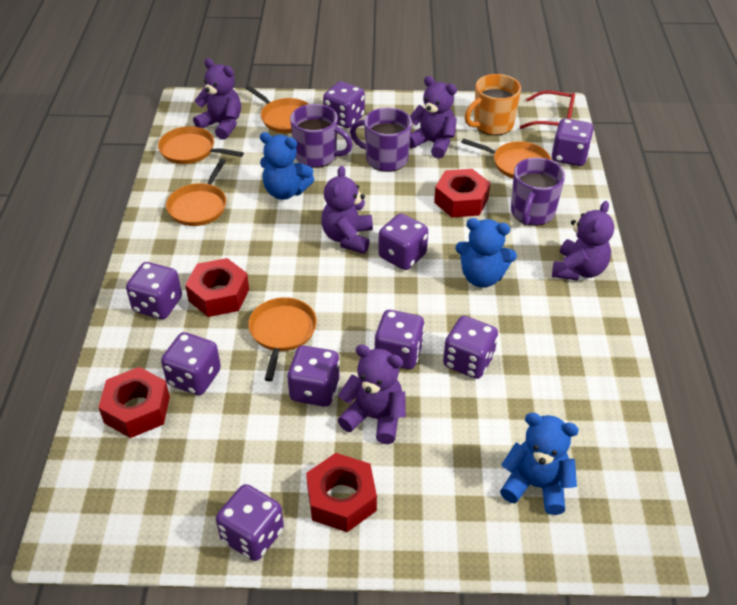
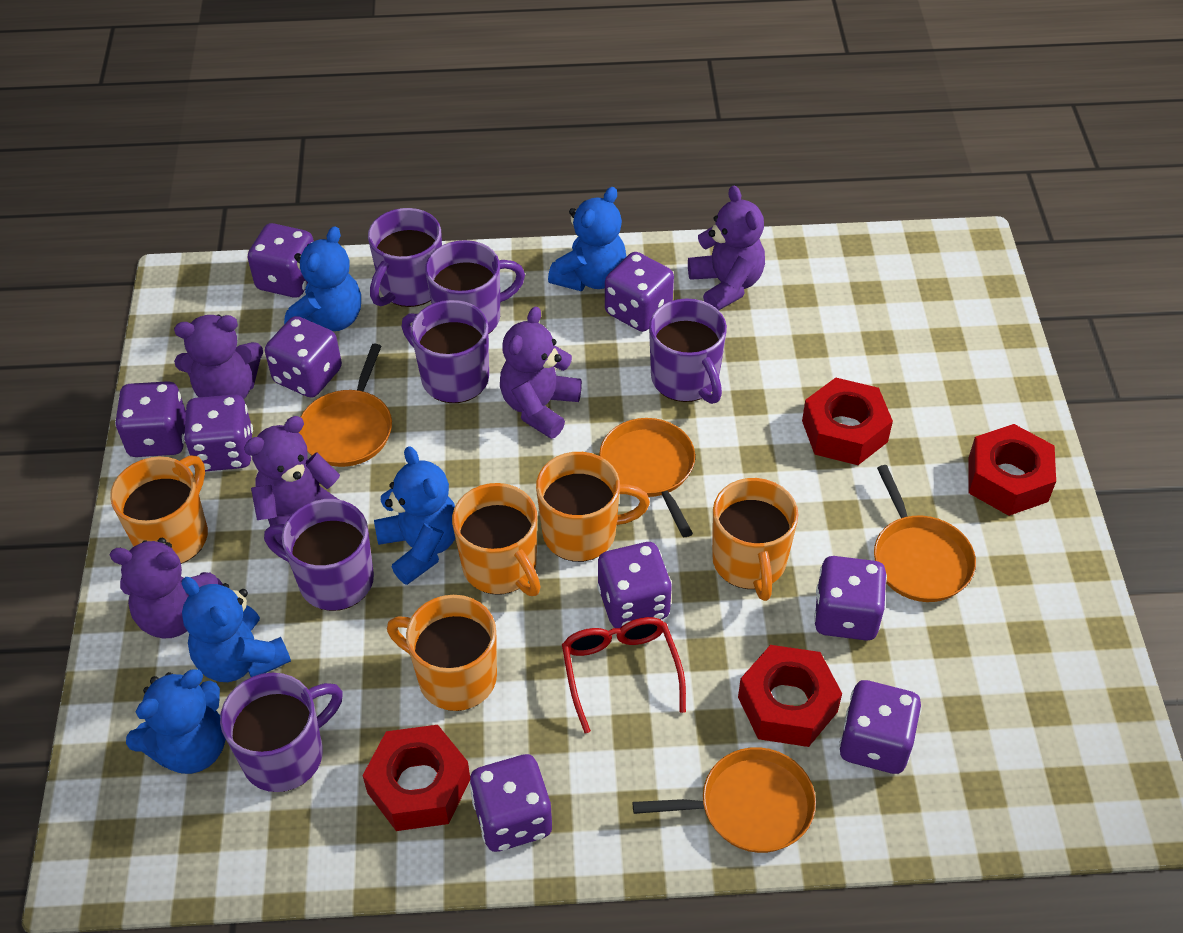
blue teddy bear: 3 -> 5
orange mug: 1 -> 5
orange pan: 5 -> 4
purple mug: 3 -> 6

